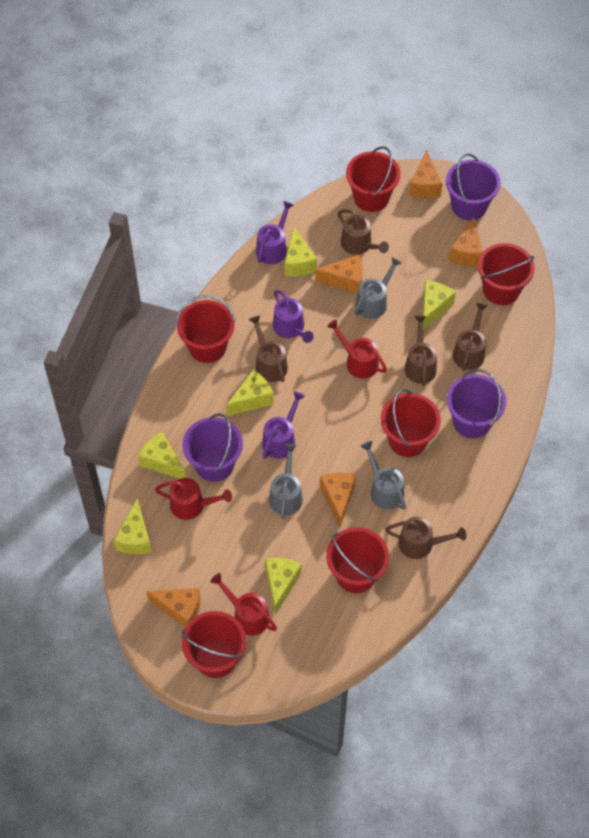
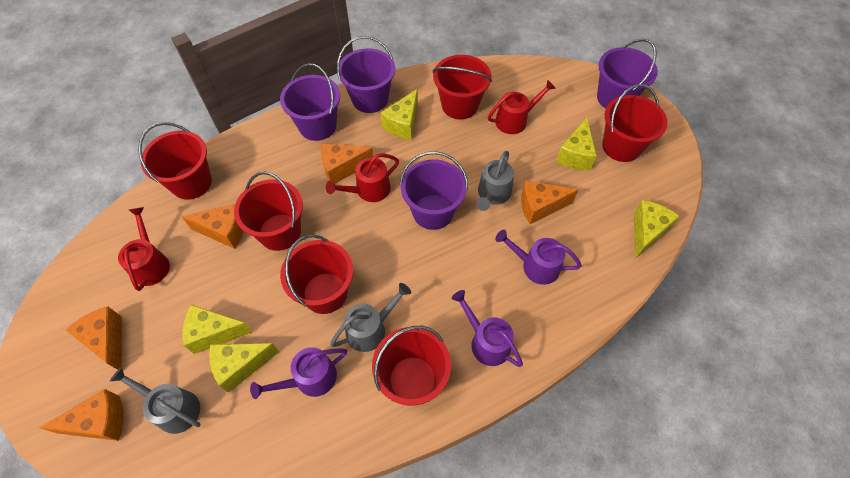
brown watering can: 5 -> 0
purple bucket: 3 -> 4
yellow cheese: 6 -> 5

